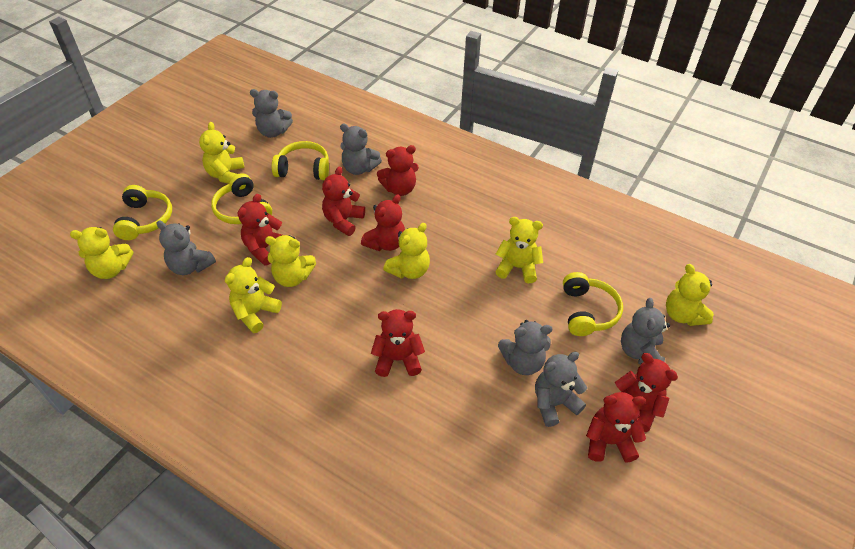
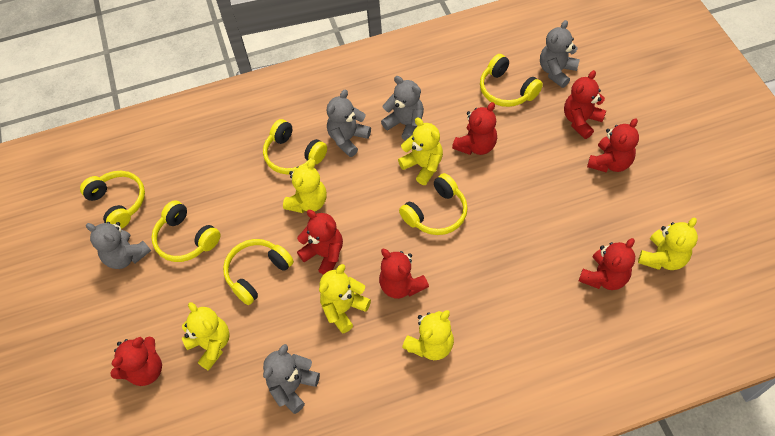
grey teddy bear: 6 -> 5
yellow headphones: 4 -> 6
yellow teddy bear: 7 -> 6

